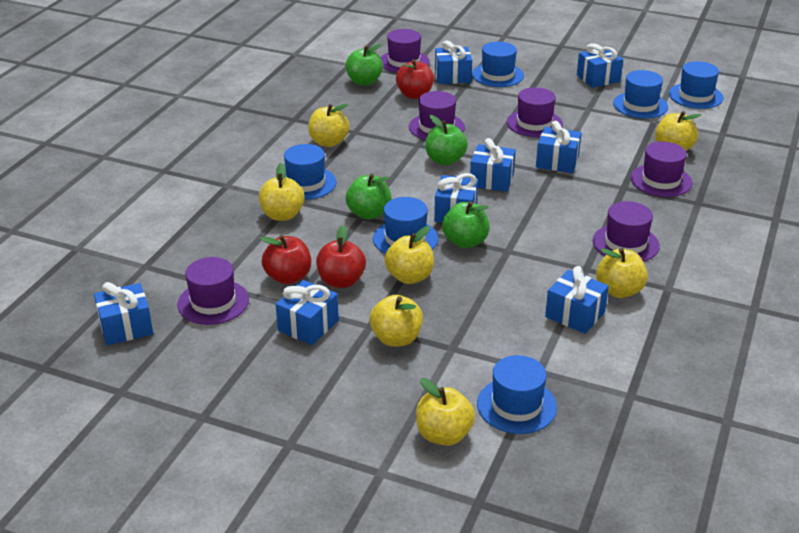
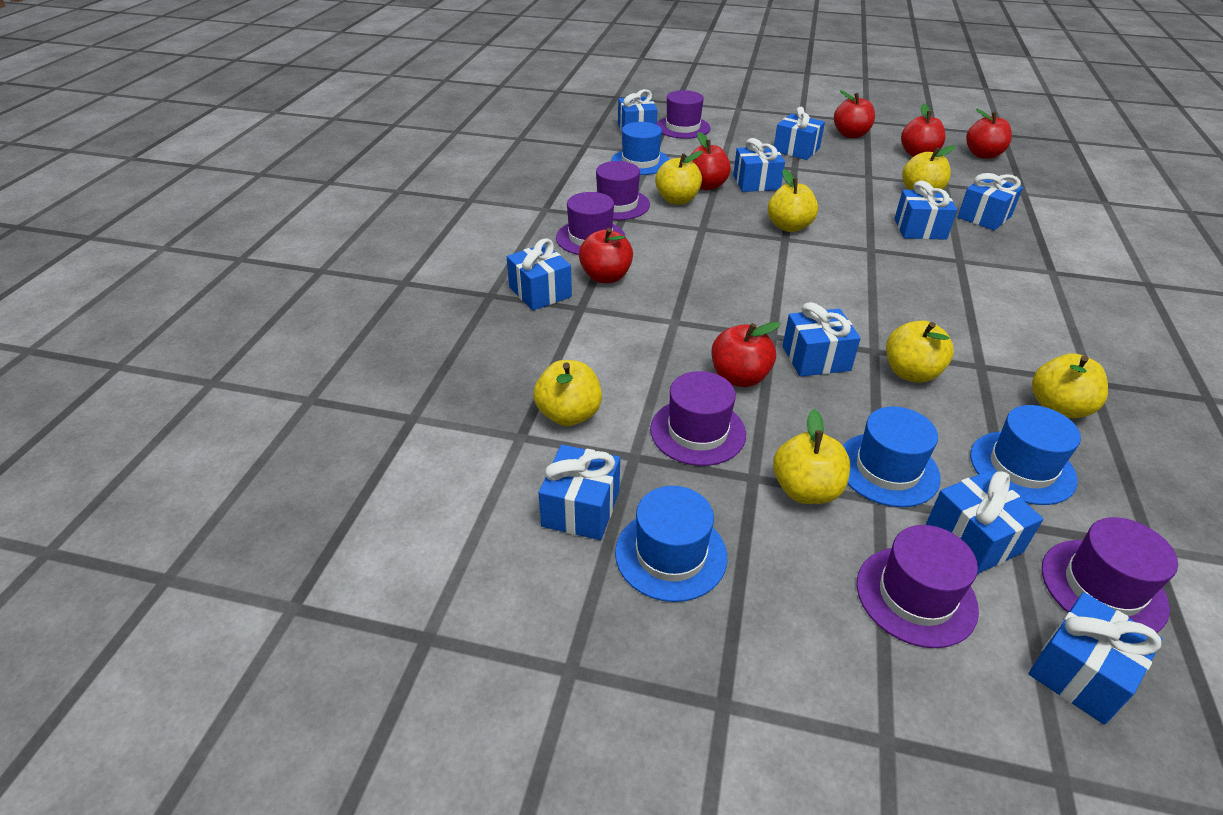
blue gift: 8 -> 10
blue hat: 6 -> 4
green apple: 4 -> 0
red apple: 3 -> 6

